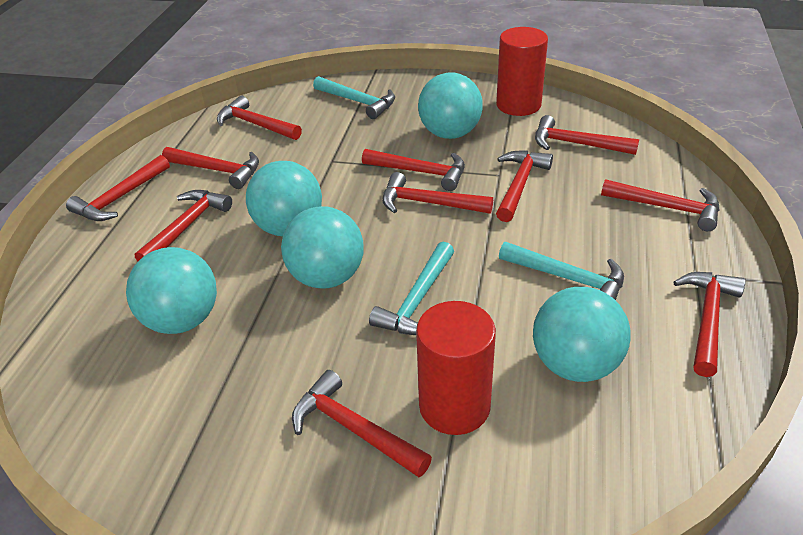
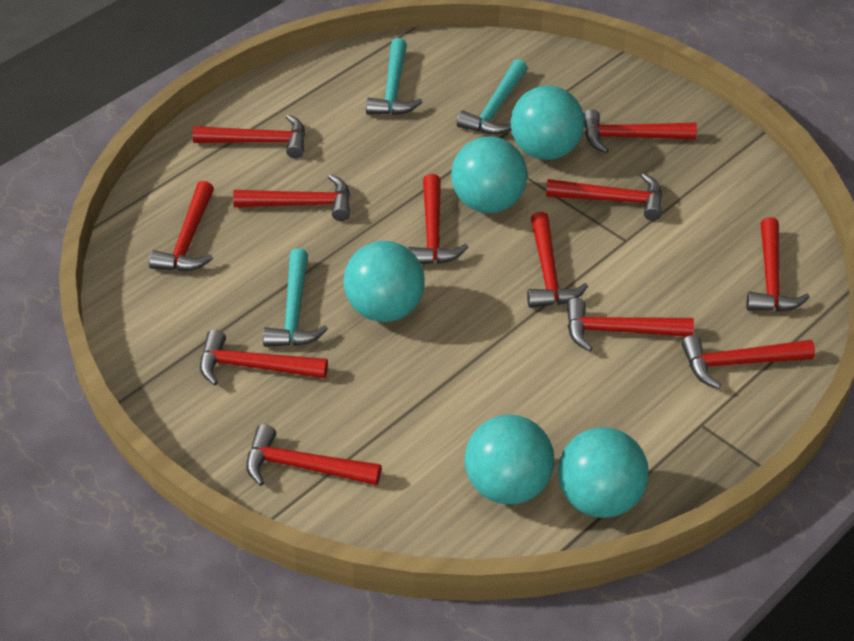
red cylinder: 2 -> 0
red hammer: 11 -> 12

